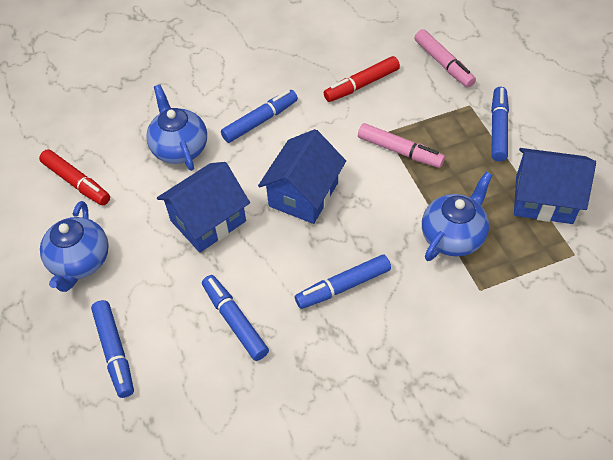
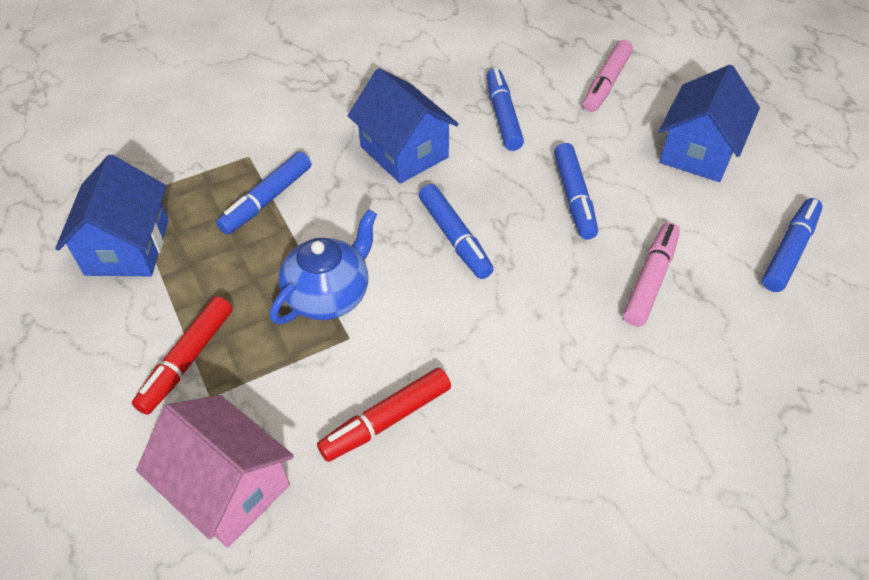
blue teapot: 3 -> 1
pink house: 0 -> 1

